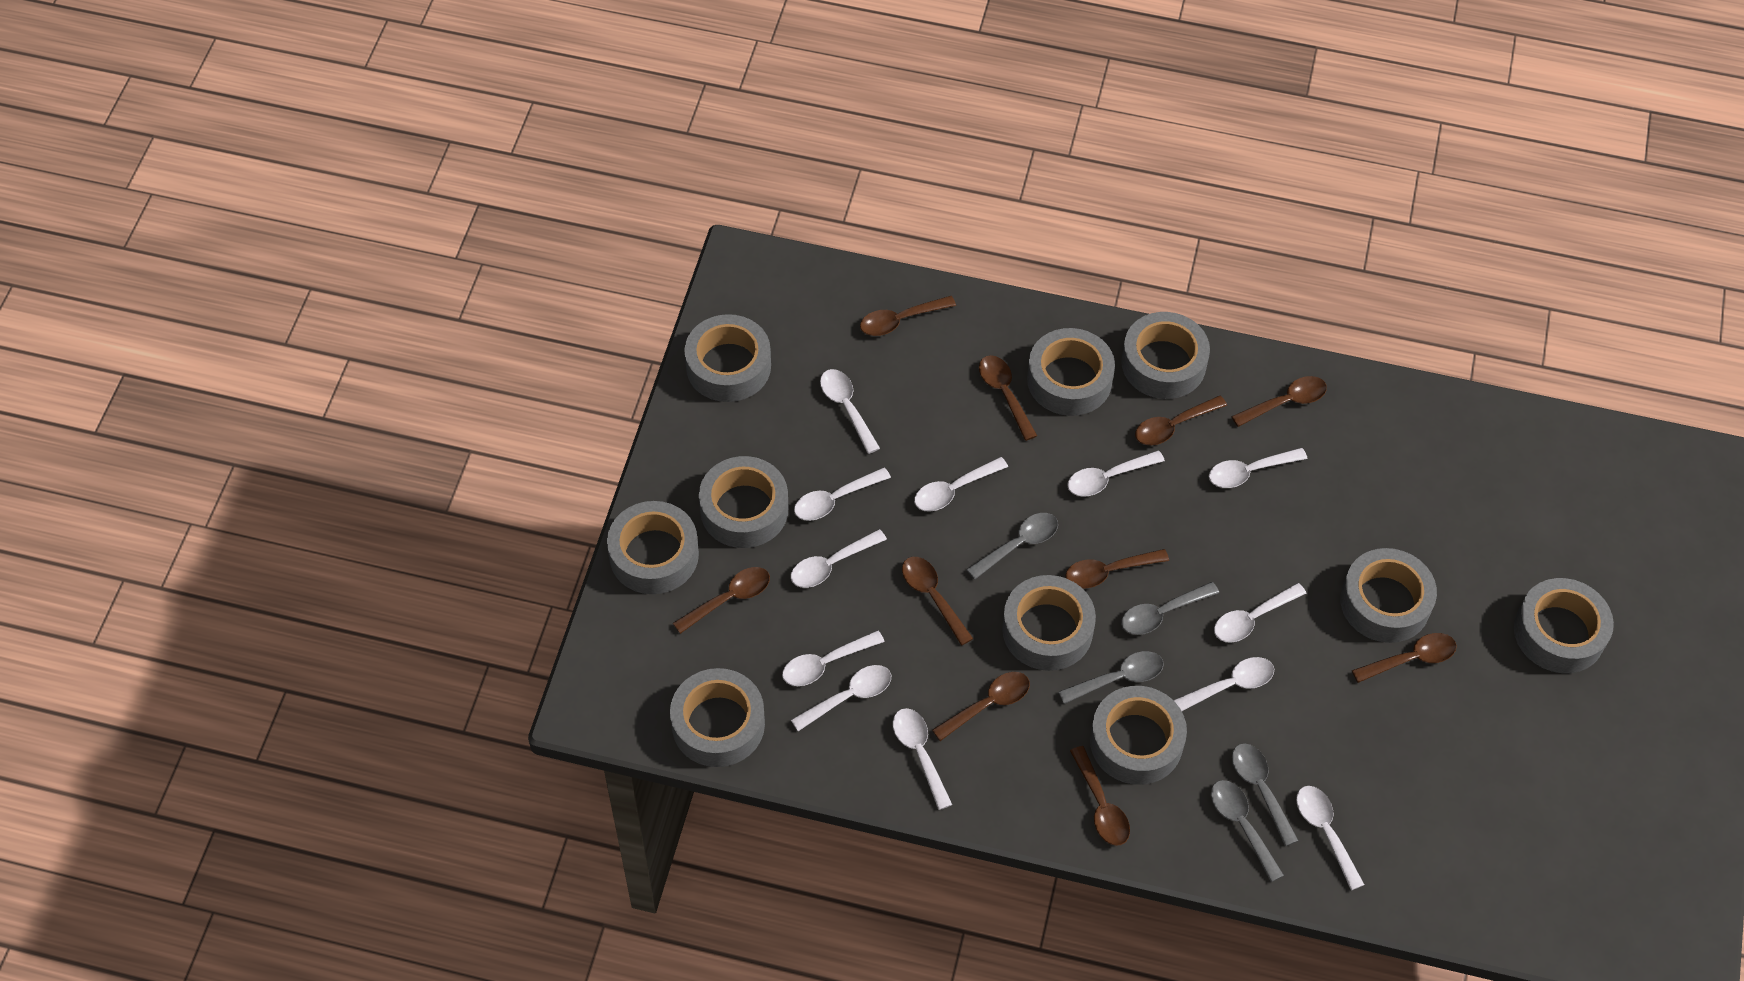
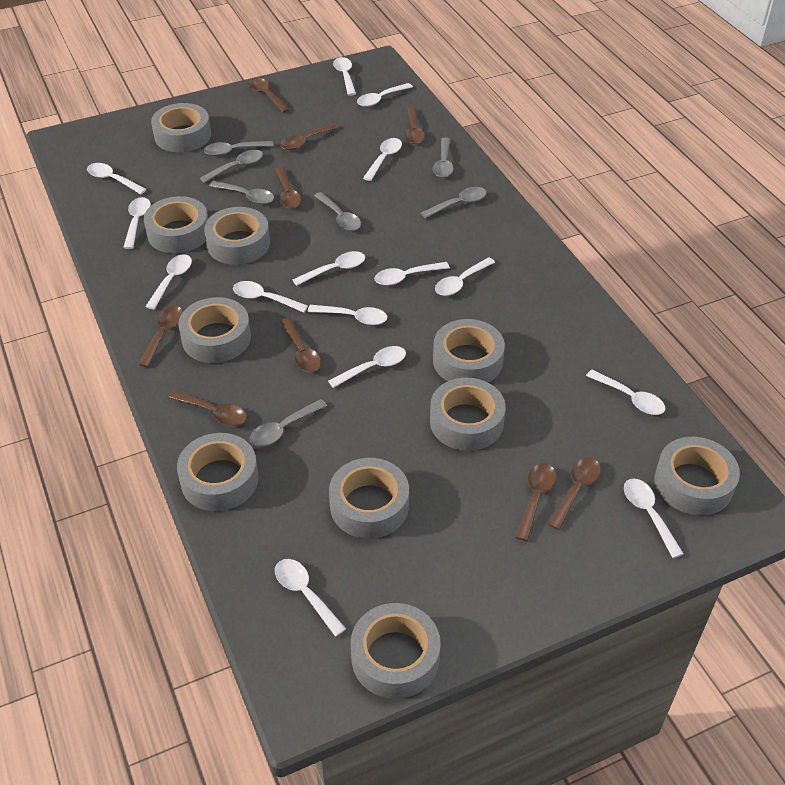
brown spoon: 10 -> 9
grey spoon: 5 -> 7
white spoon: 12 -> 15

